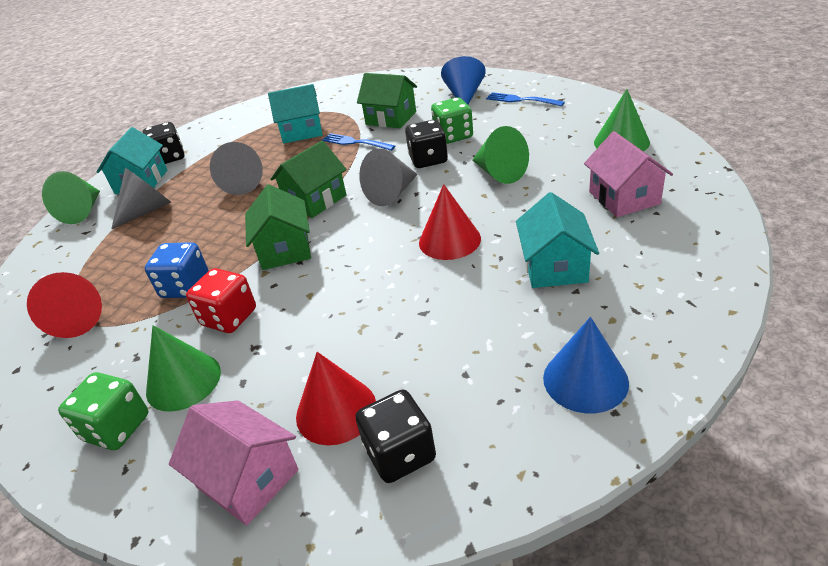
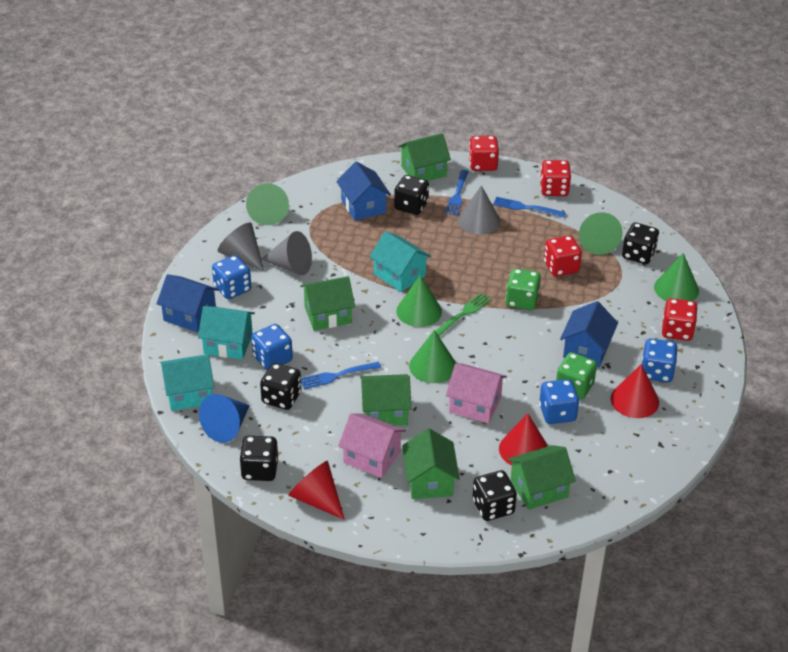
black dice: 3 -> 5
blue cone: 2 -> 1
blue dice: 1 -> 4
blue fork: 2 -> 3
blue house: 0 -> 3
green cone: 4 -> 5
green fork: 0 -> 1
green house: 3 -> 5
red dice: 1 -> 4

